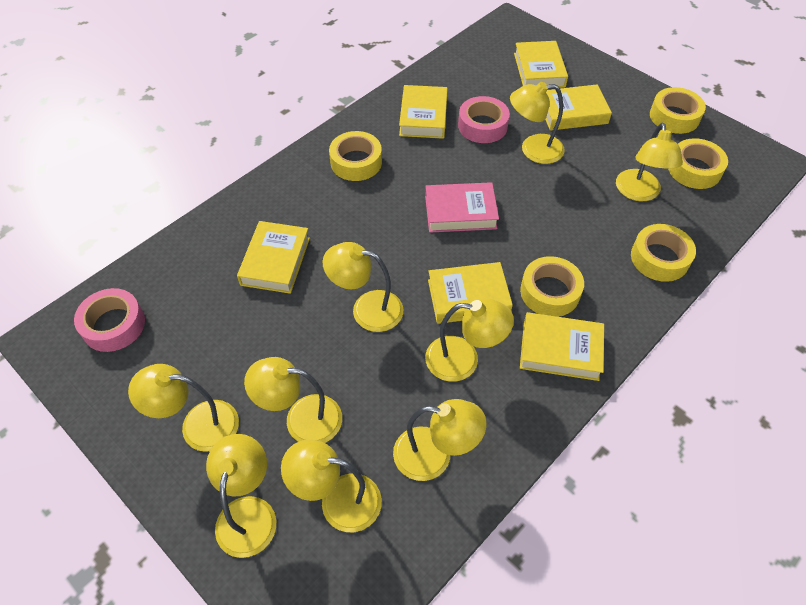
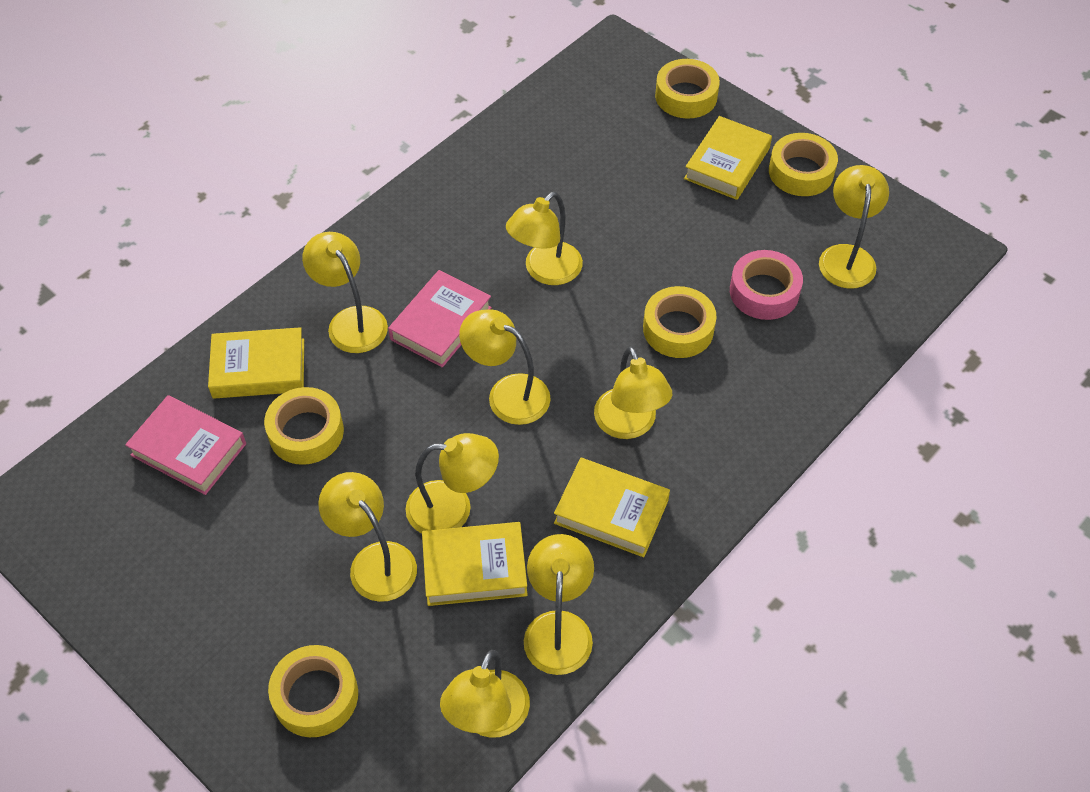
pink book: 1 -> 2
pink tape: 2 -> 1
yellow book: 6 -> 4

